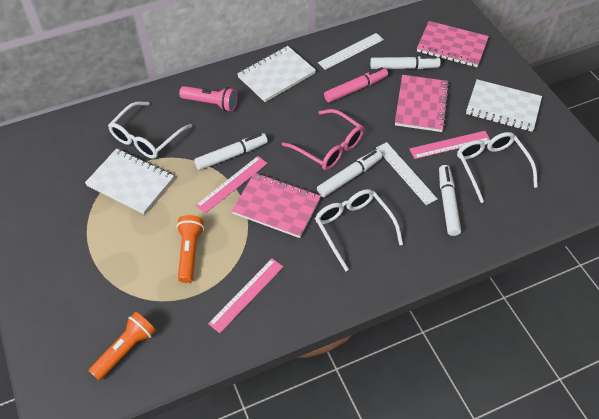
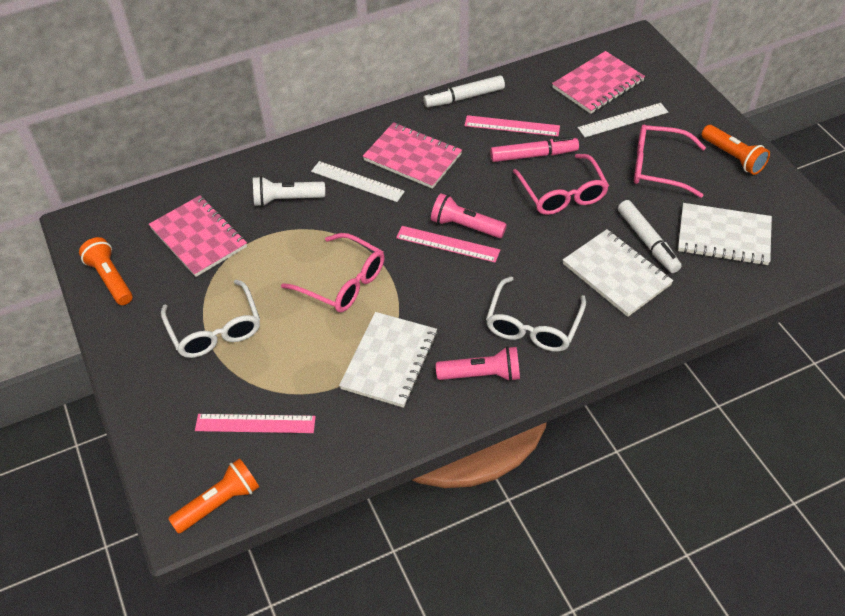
orange flashlight: 2 -> 3
pink flashlight: 1 -> 2
pink glasses: 1 -> 3
white flashlight: 0 -> 1
white glasses: 3 -> 2
white marker: 4 -> 2

